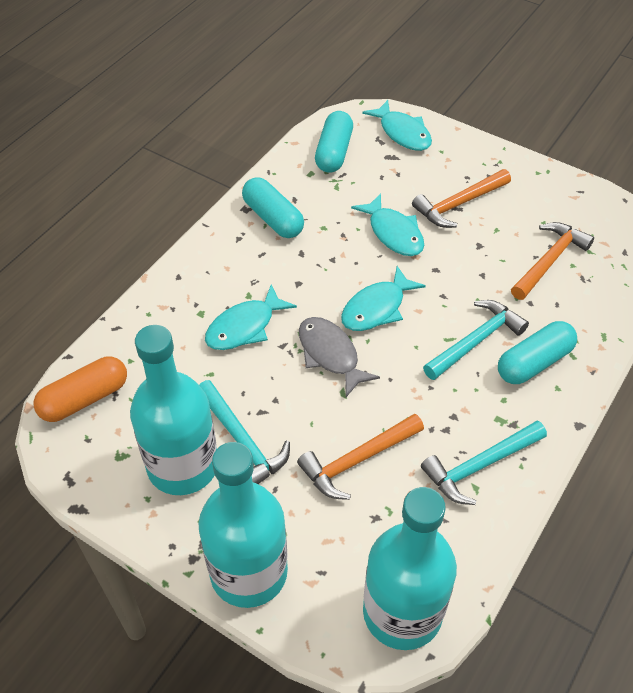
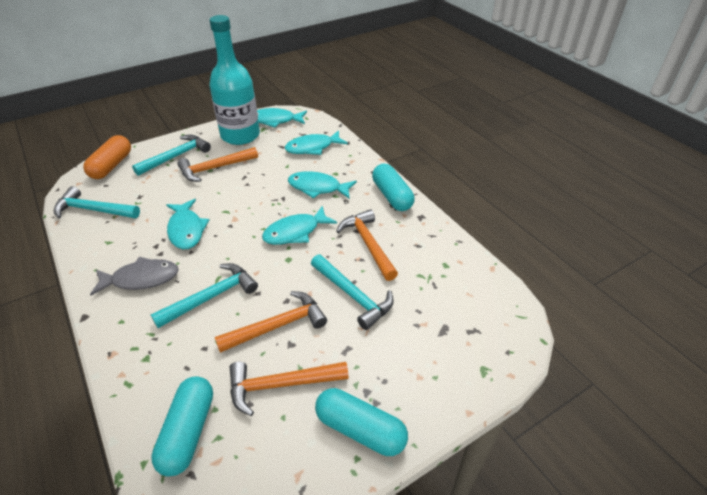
orange hammer: 3 -> 4
turquoise bottle: 3 -> 1
turquoise fish: 4 -> 5
turquoise hammer: 3 -> 4

